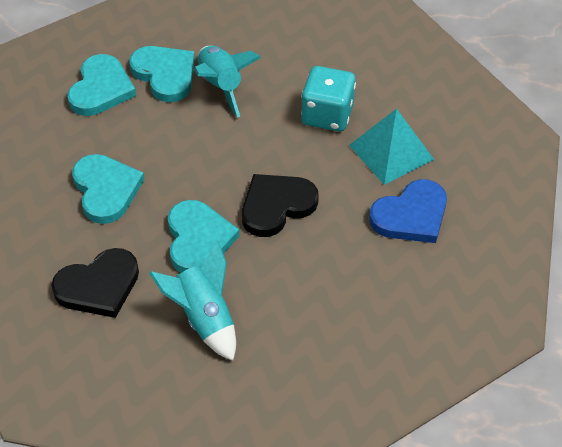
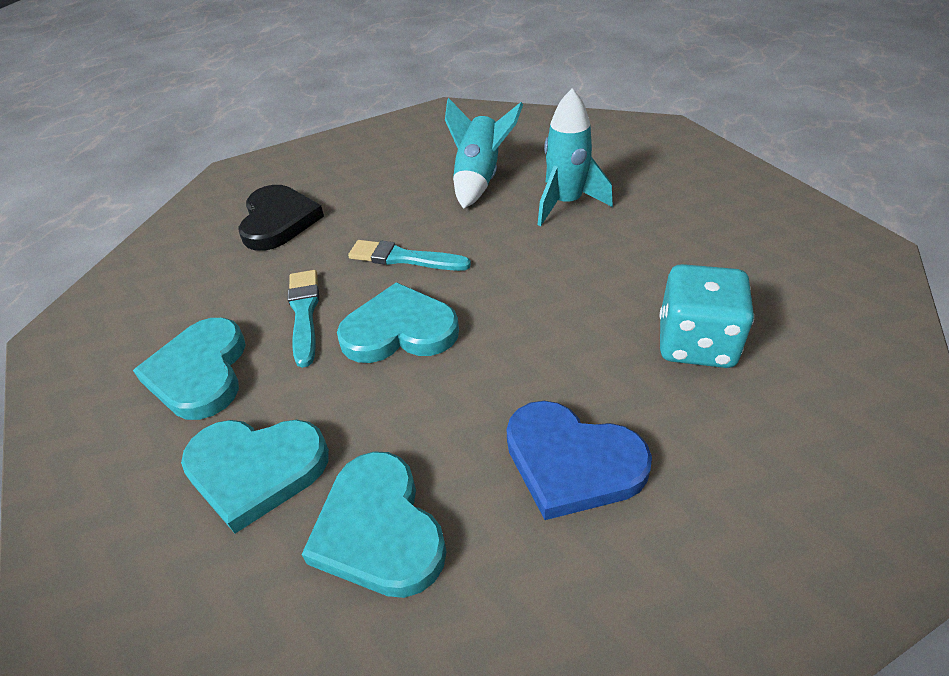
black heart: 2 -> 1
turquoise brush: 0 -> 2
turquoise pyramid: 1 -> 0

